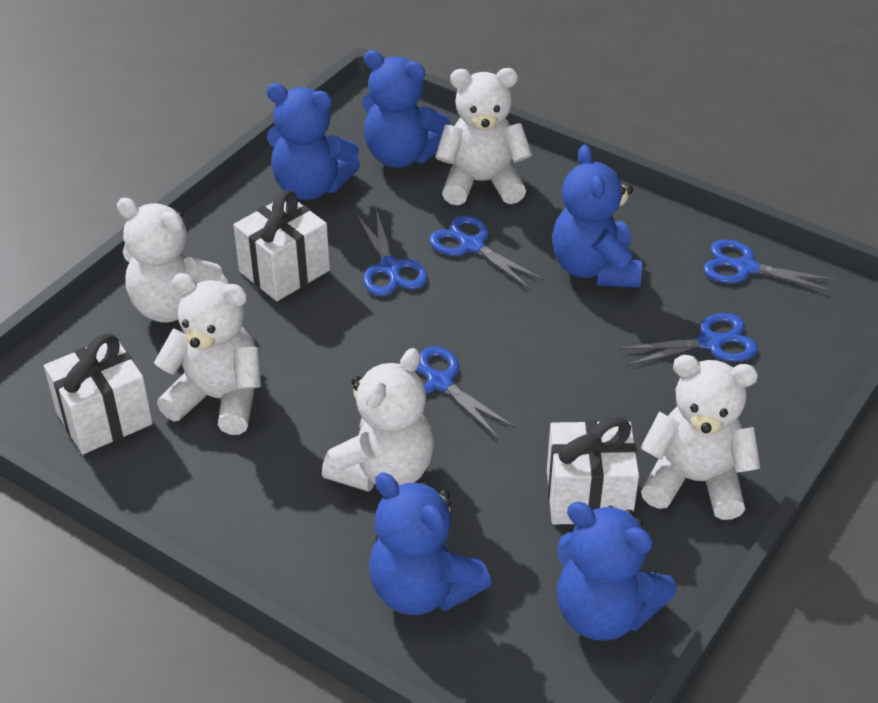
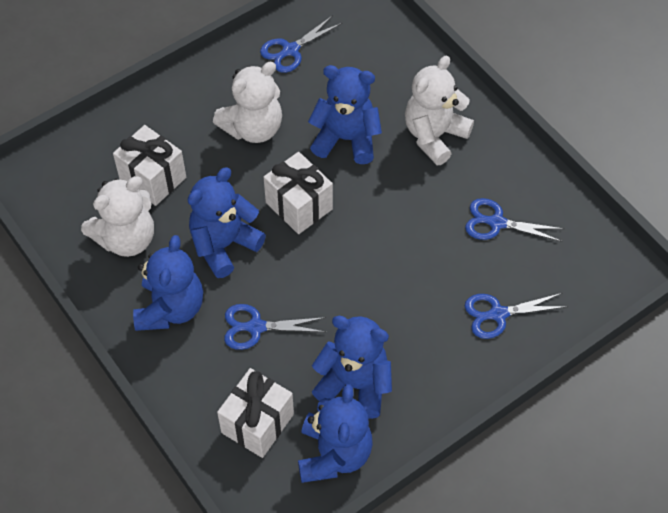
blue scissors: 5 -> 4
white teddy bear: 5 -> 3

